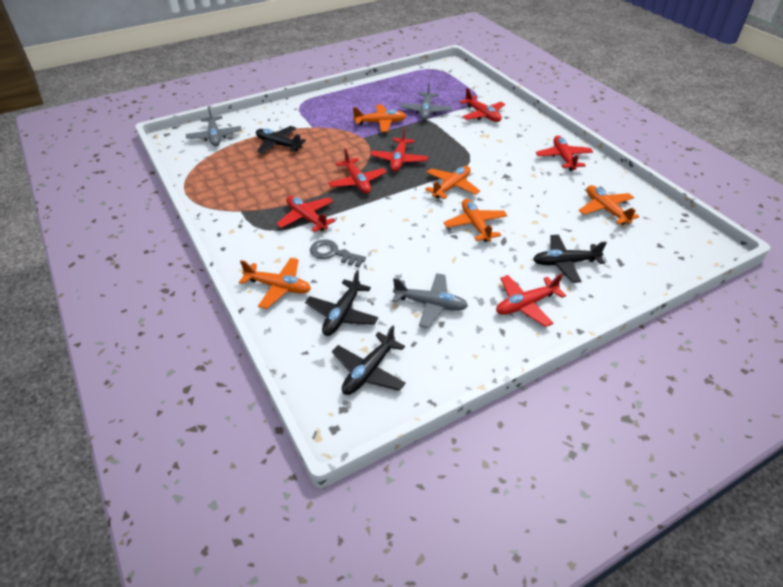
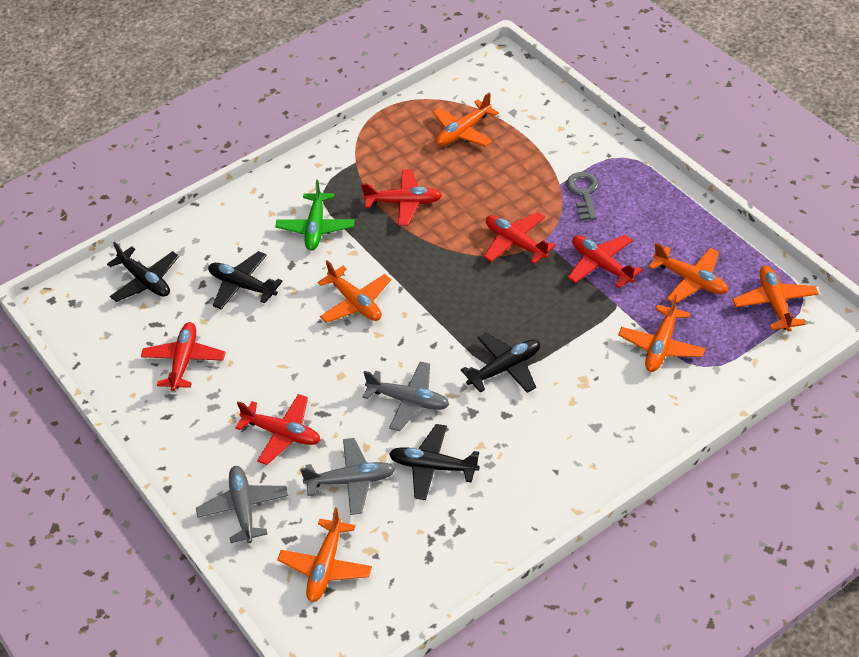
green plane: 0 -> 1
orange plane: 5 -> 6
red plane: 6 -> 5

